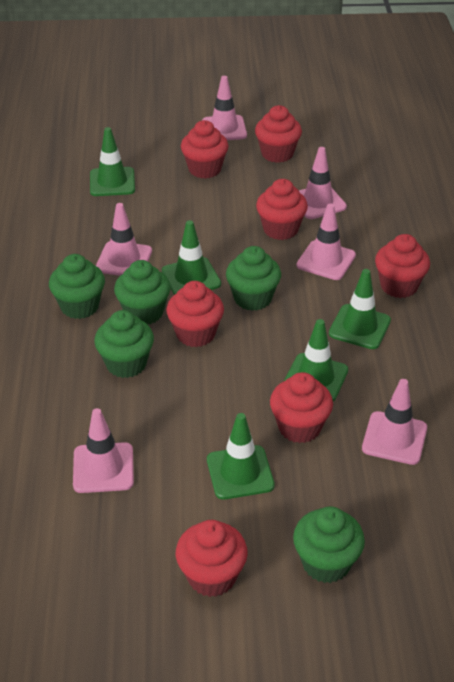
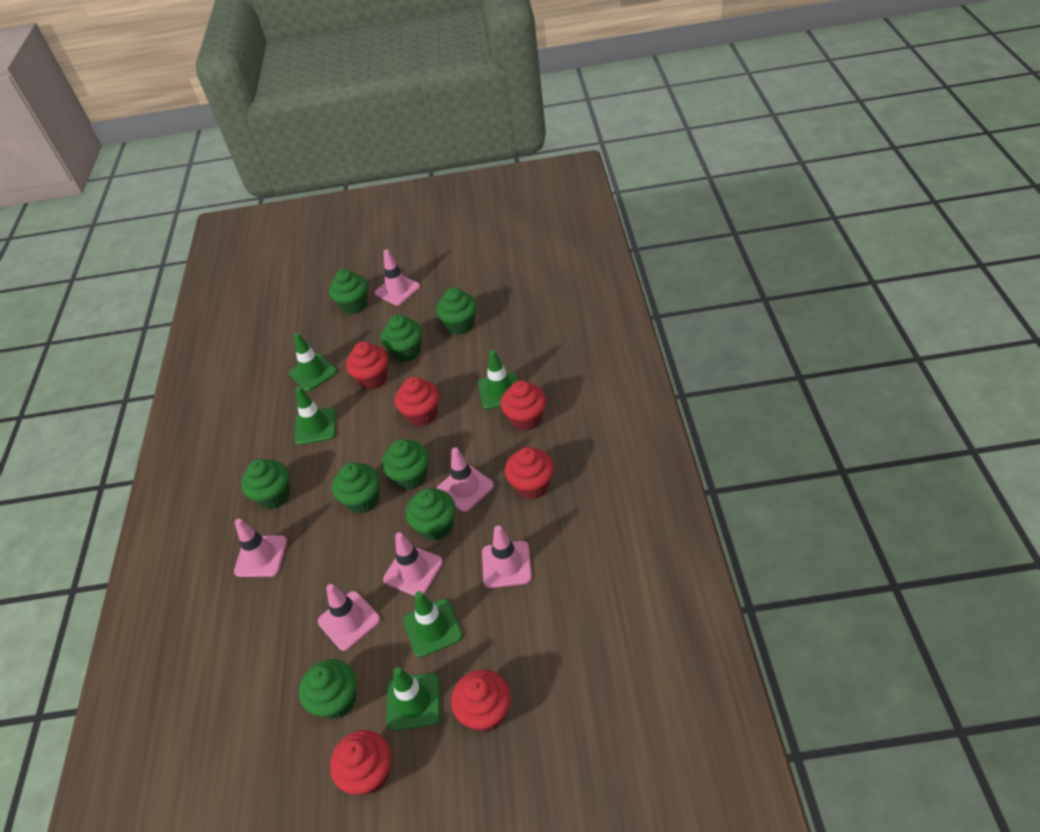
green cupcake: 5 -> 8
red cupcake: 7 -> 6

